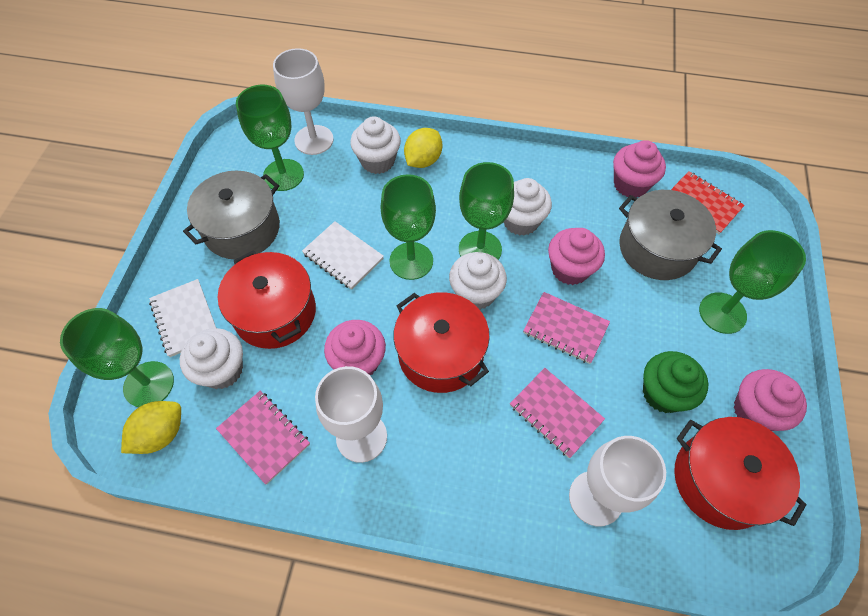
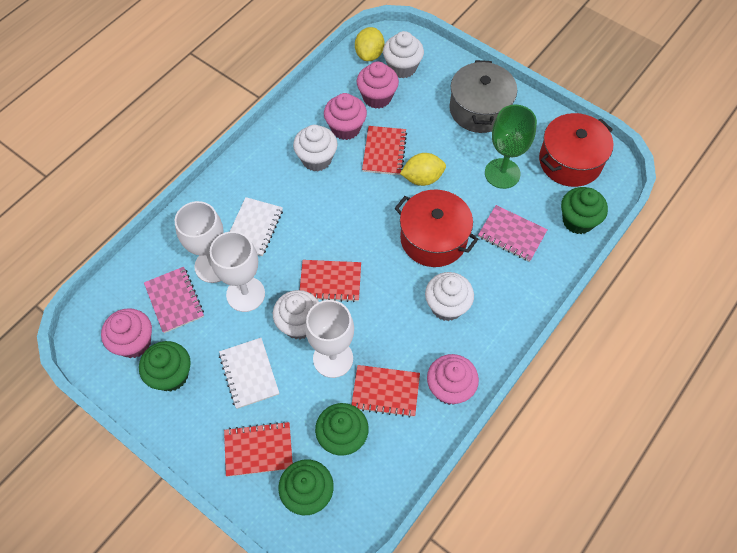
green cupcake: 1 -> 4
green goblet: 5 -> 1
grey pot: 2 -> 1
pink notebook: 3 -> 2
red notebook: 1 -> 4
red pot: 3 -> 2

